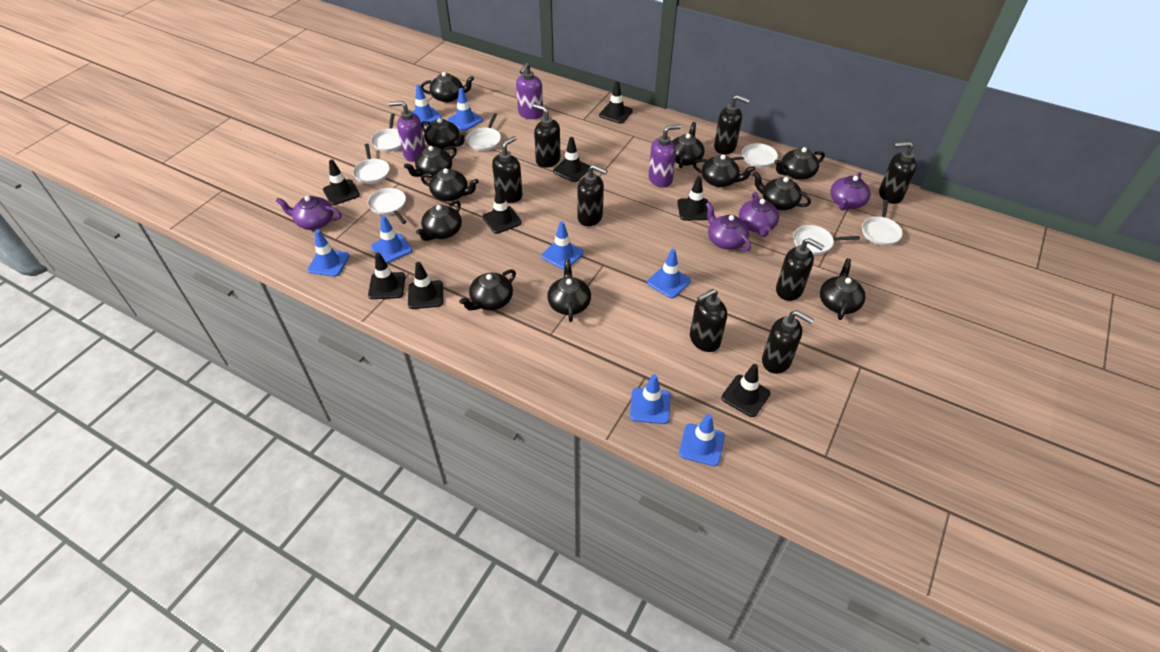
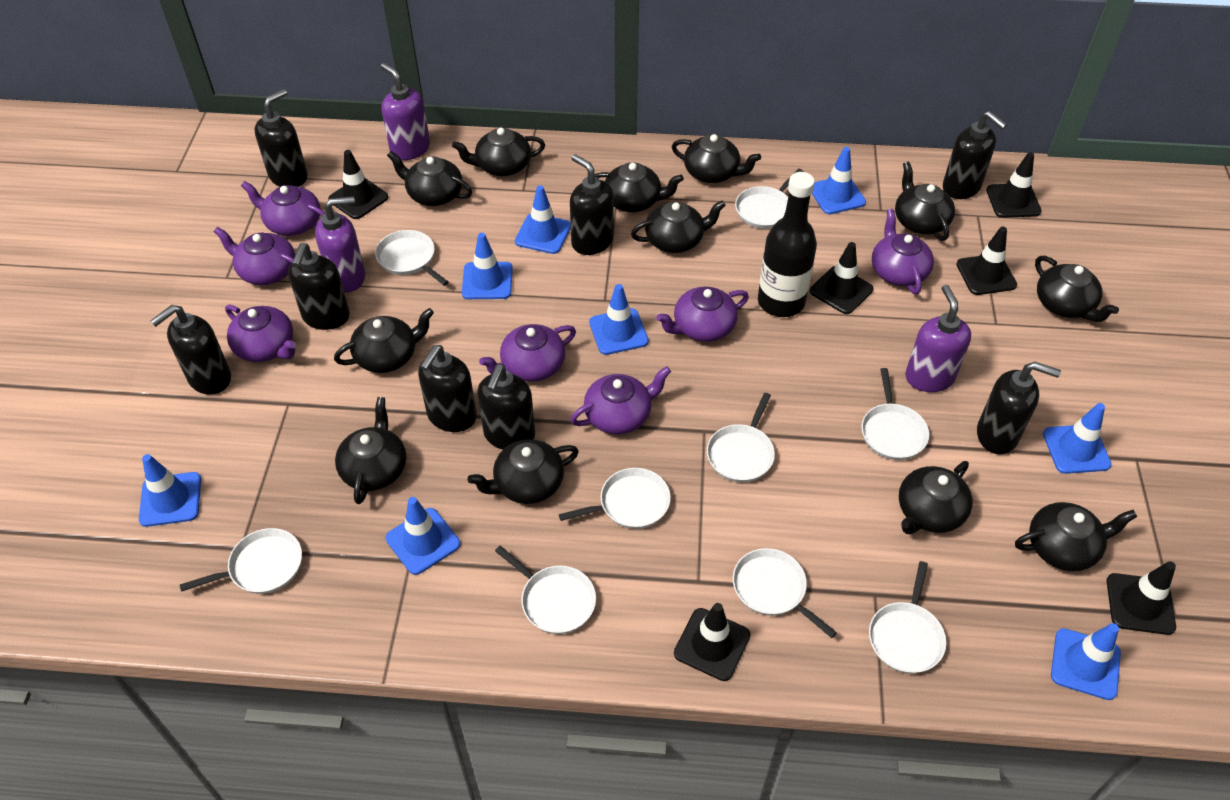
black bottle: 0 -> 1
black traffic cone: 8 -> 6
purple teapot: 4 -> 7
white pan: 7 -> 9

